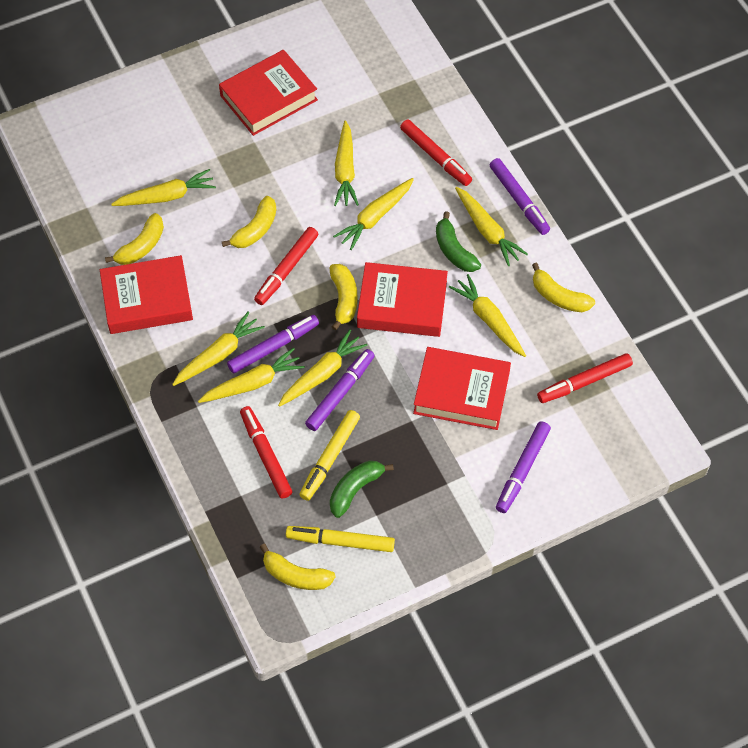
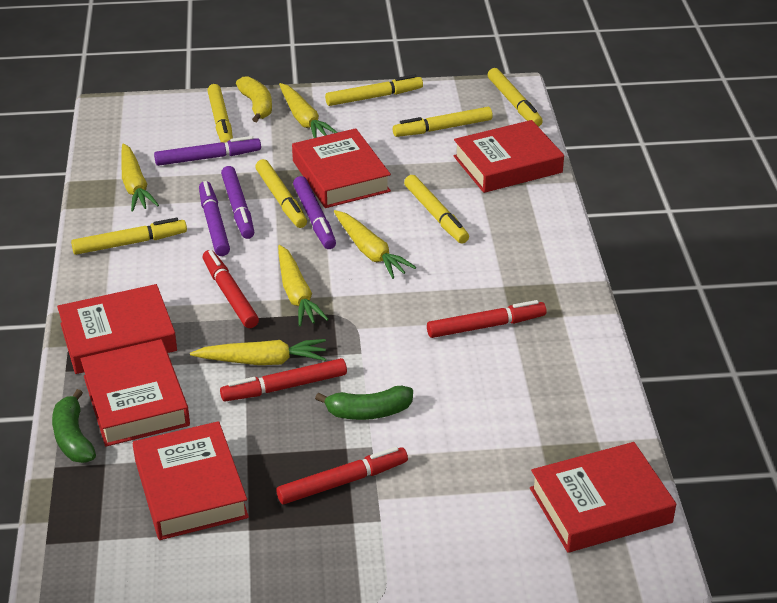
red book: 4 -> 6
yellow banana: 5 -> 1
yellow carrot: 8 -> 5
yellow marker: 2 -> 7

